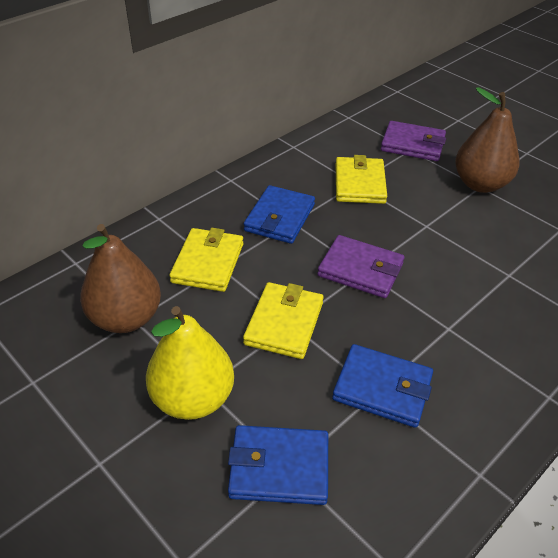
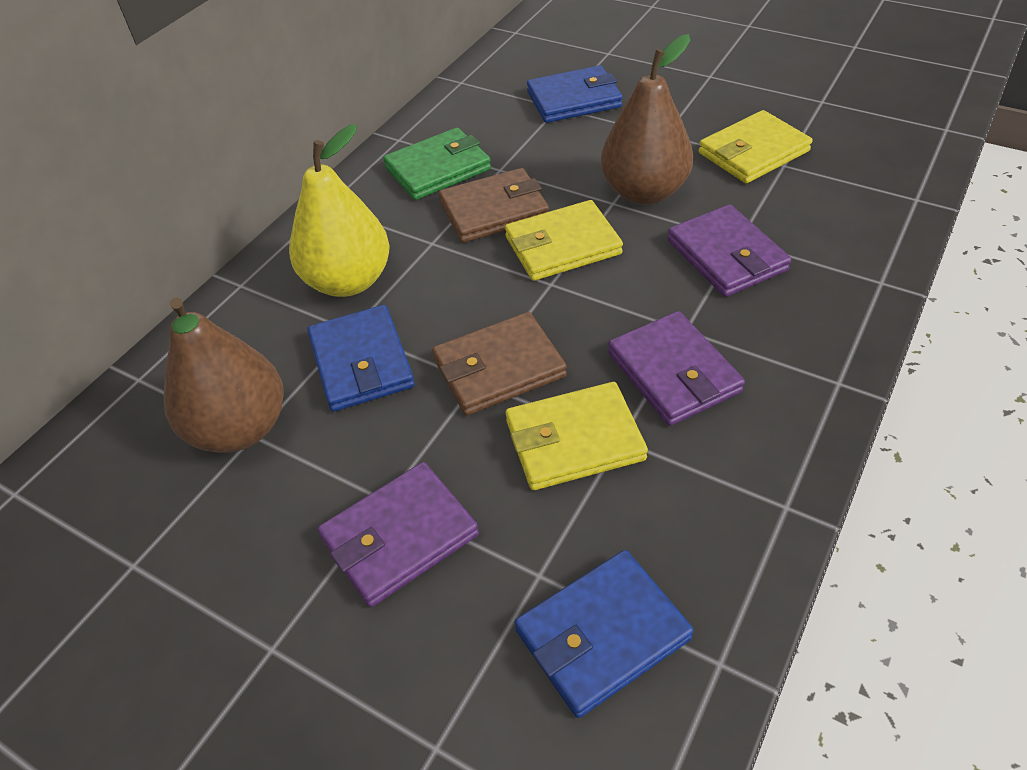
brown wallet: 0 -> 2
green wallet: 0 -> 1
purple wallet: 2 -> 3

